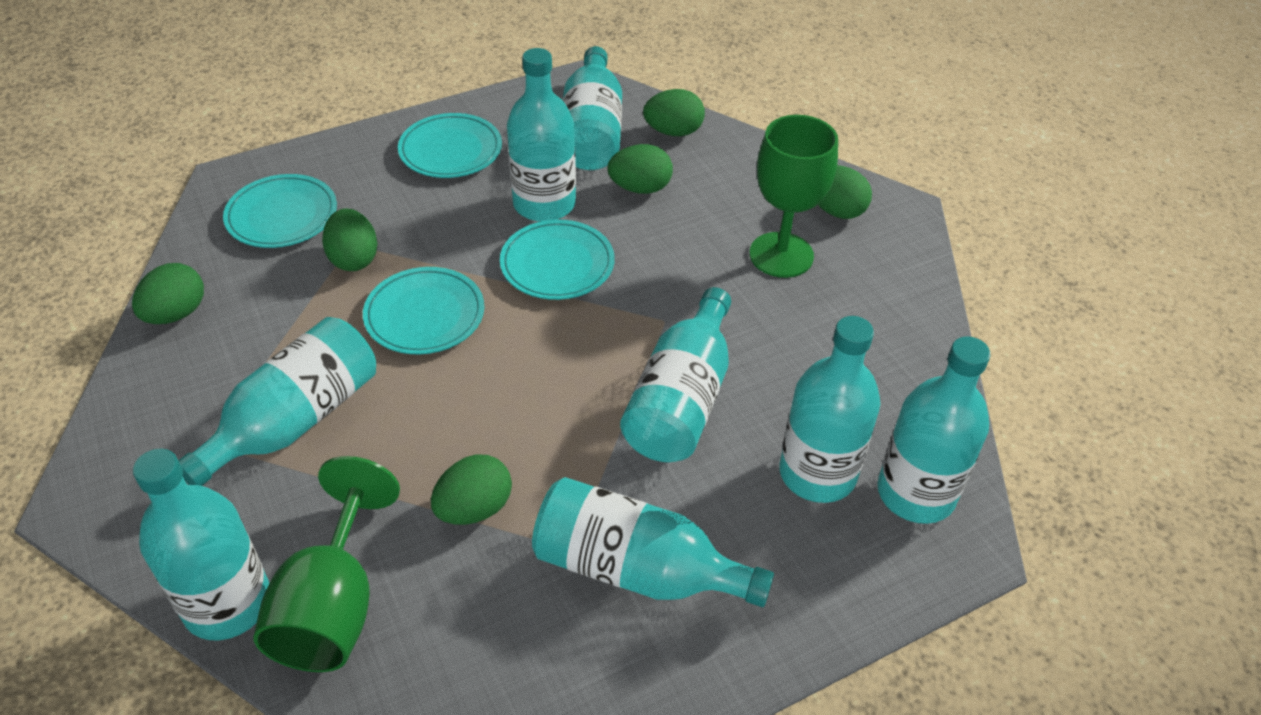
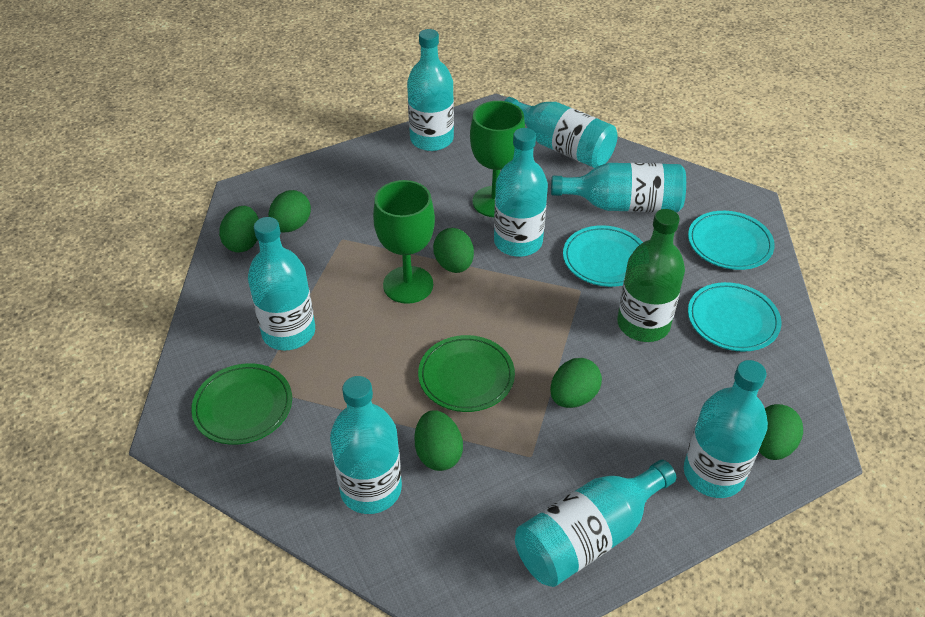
green bottle: 0 -> 1
green plate: 0 -> 2
turquoise plate: 4 -> 3

